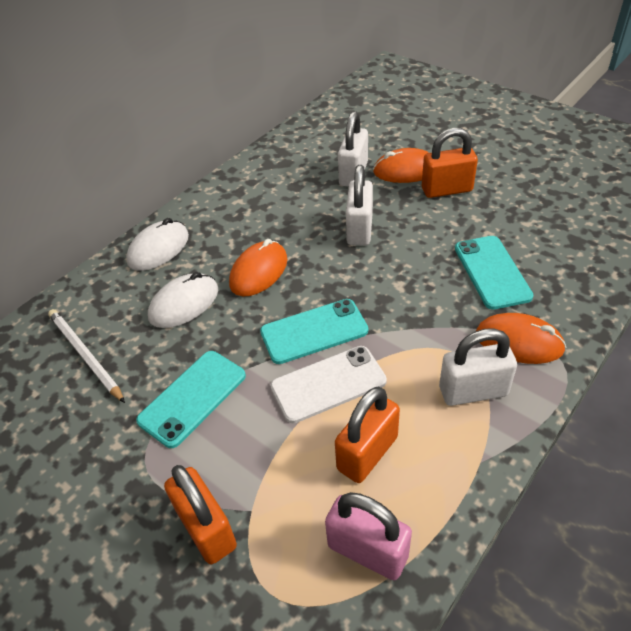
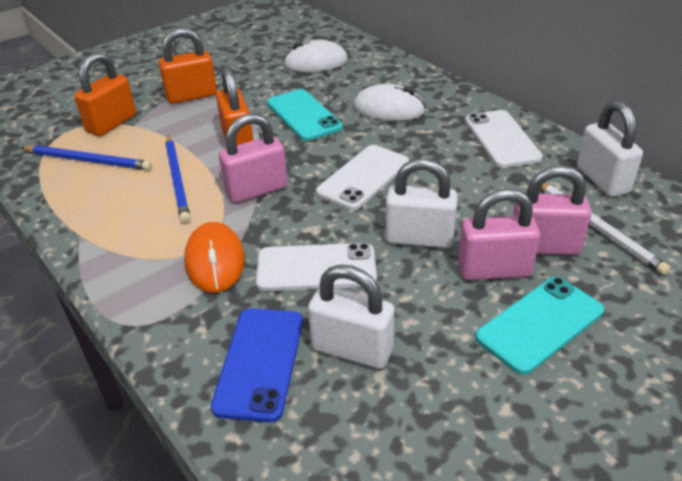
blue pencil: 0 -> 2
blue phone: 0 -> 1
orange mouse: 3 -> 1
pink padlock: 1 -> 3
turquoise phone: 3 -> 2
white phone: 1 -> 3

